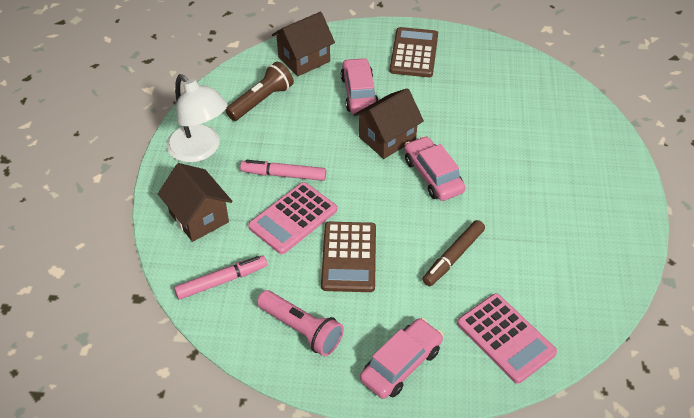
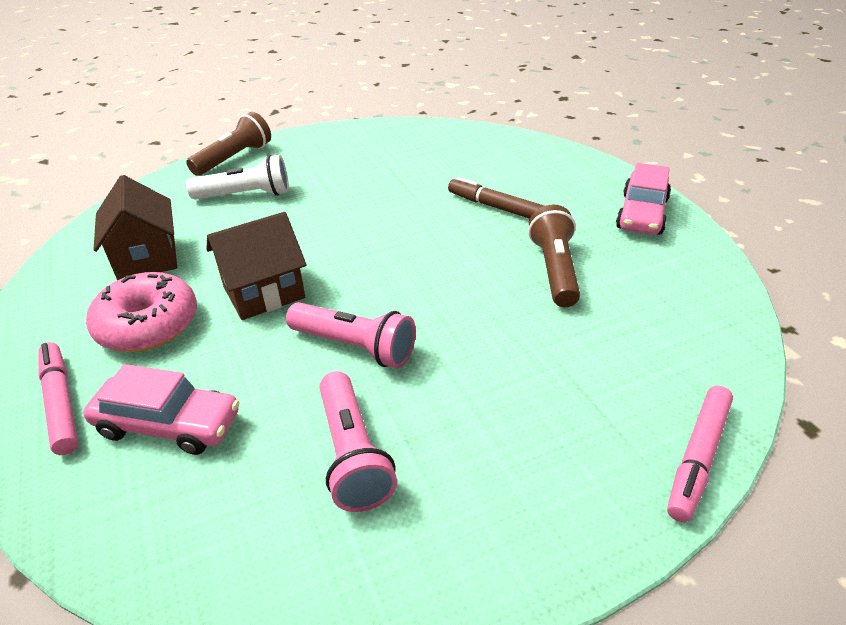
brown calculator: 2 -> 0
brown flashlight: 1 -> 2
brown house: 3 -> 2
pink calculator: 2 -> 0
pink car: 3 -> 2
pink donut: 0 -> 1
pink flashlight: 1 -> 2
white flashlight: 0 -> 1
white lamp: 1 -> 0

